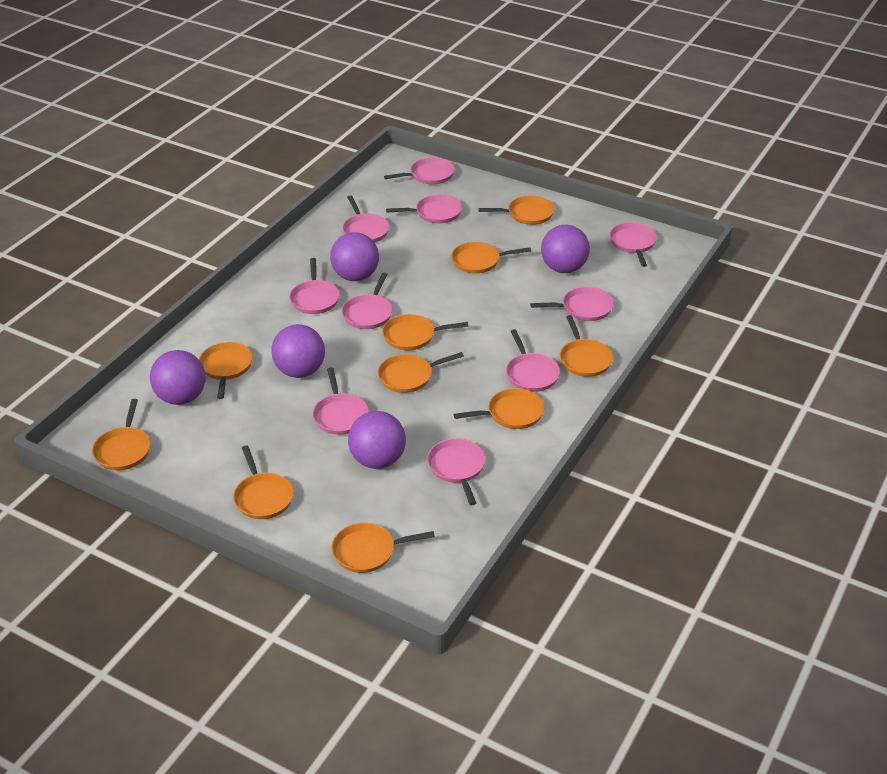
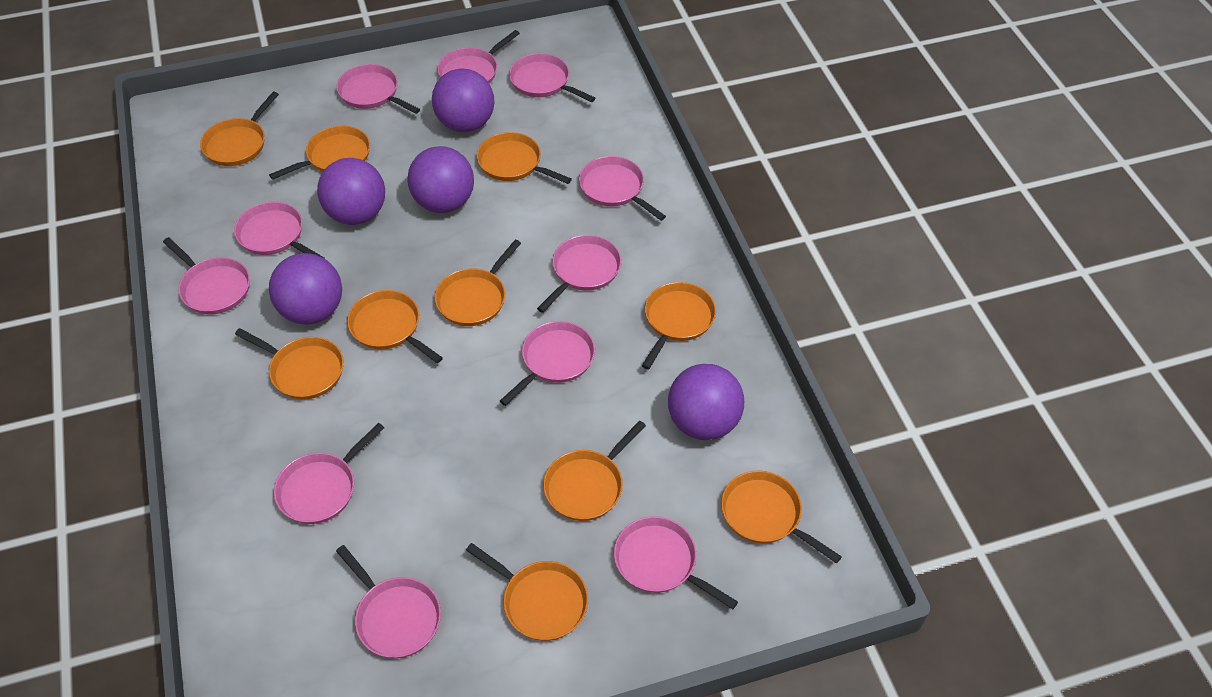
pink pan: 10 -> 11

